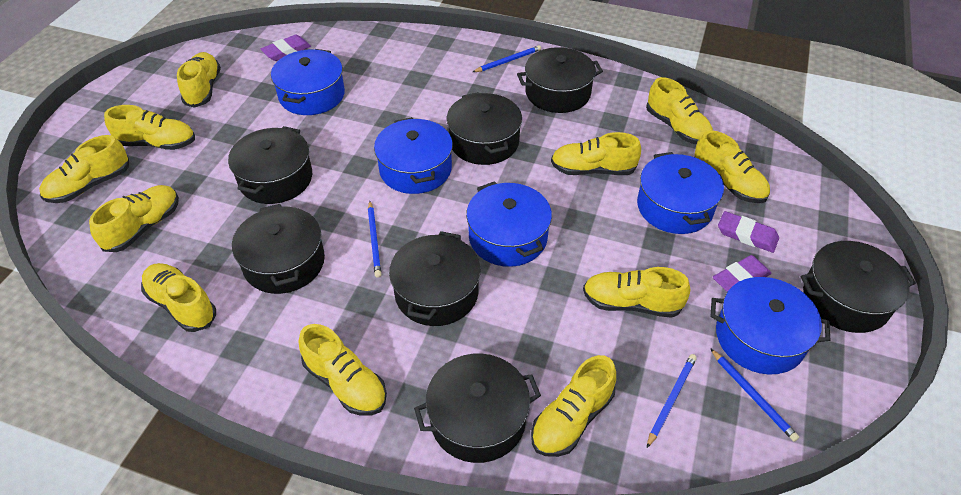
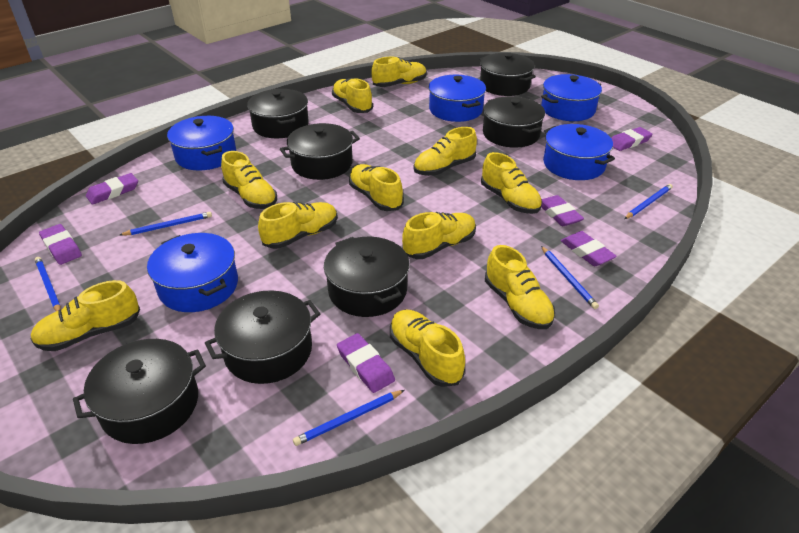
blue pencil: 4 -> 5
purple eraser: 3 -> 6

